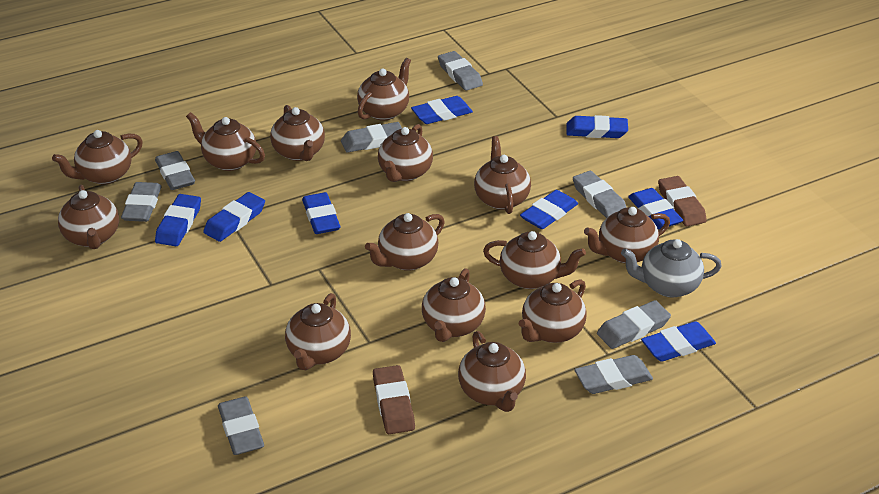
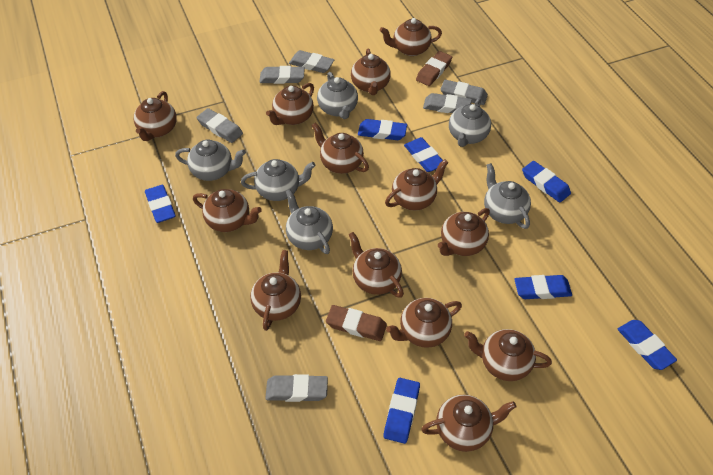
blue eraser: 8 -> 7
brown teapot: 14 -> 13
grey eraser: 8 -> 6
grey teapot: 1 -> 6

